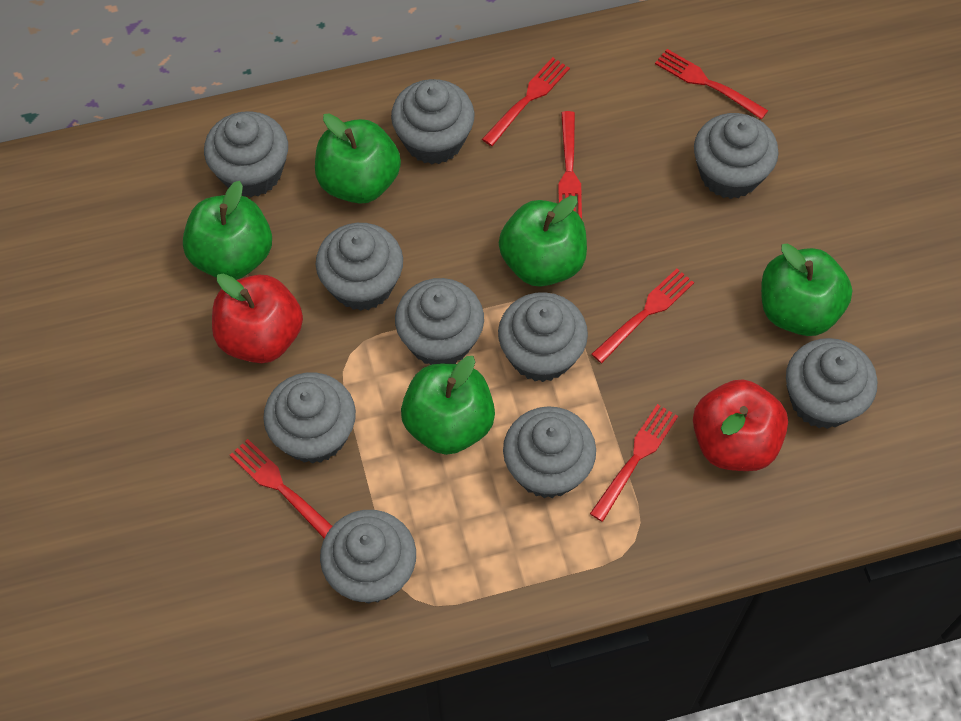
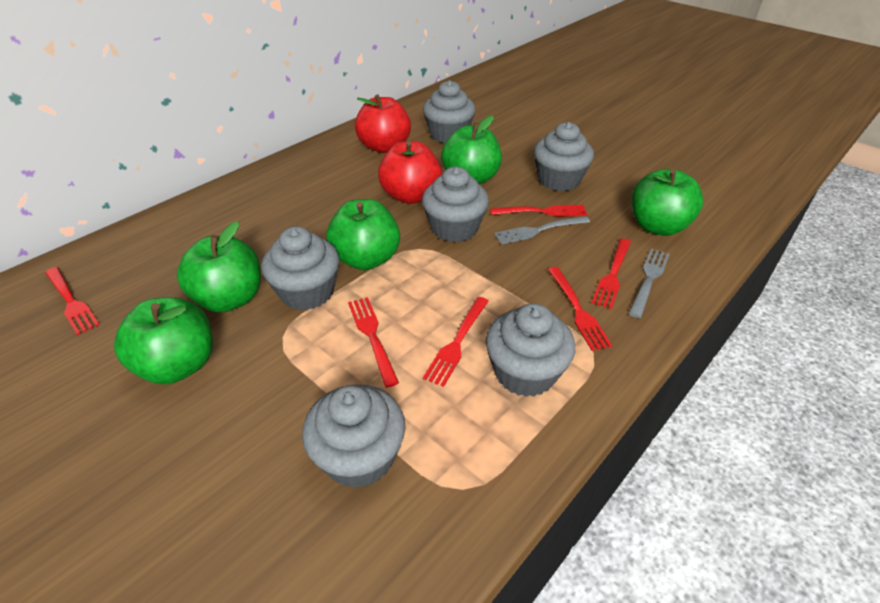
grey cupcake: 10 -> 6
grey fork: 0 -> 2

